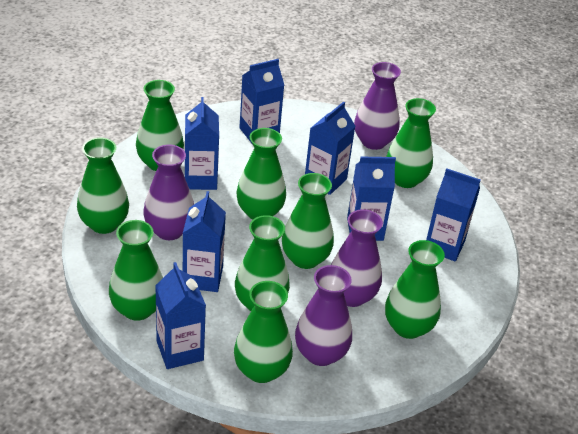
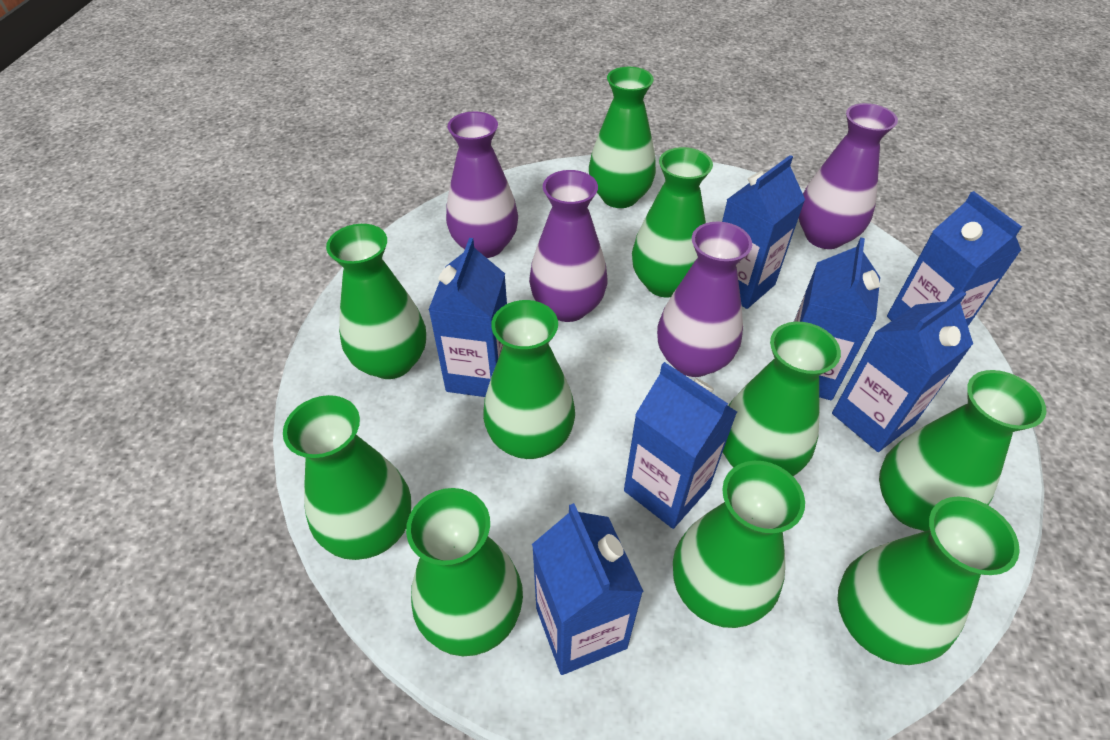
green vase: 9 -> 10

